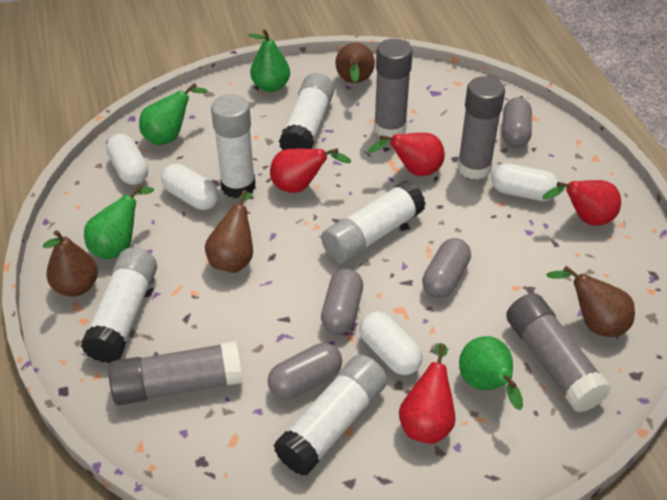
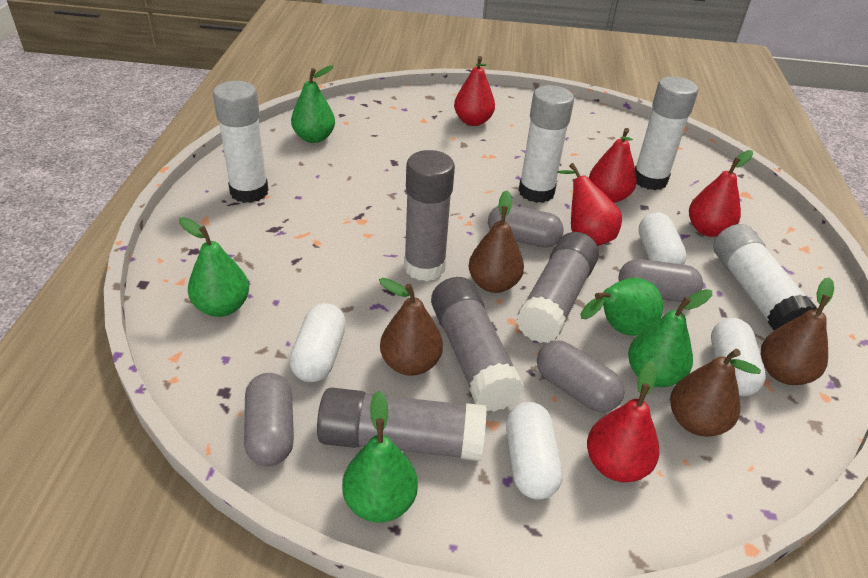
green pear: 4 -> 5
red pear: 4 -> 5
white glue stick: 5 -> 4

